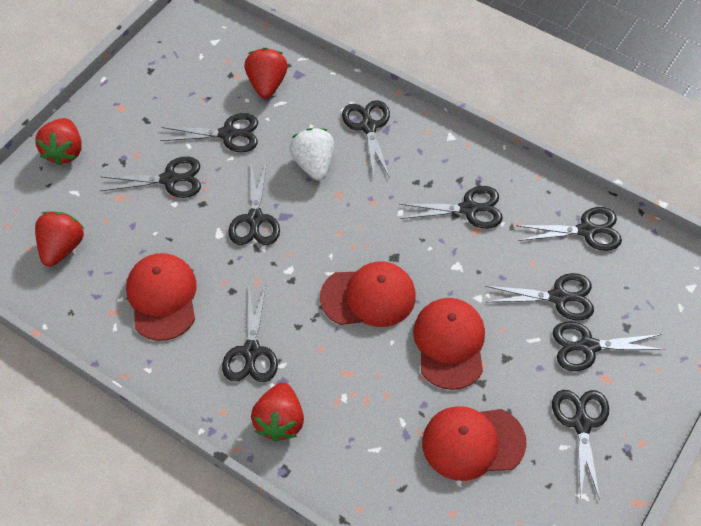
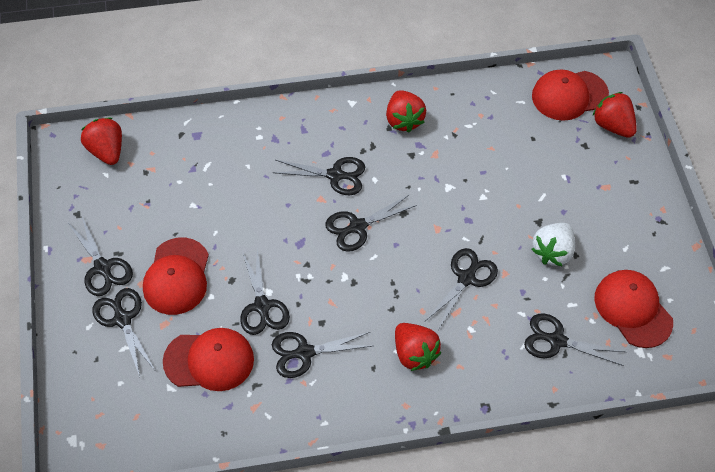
black scissors: 10 -> 8

